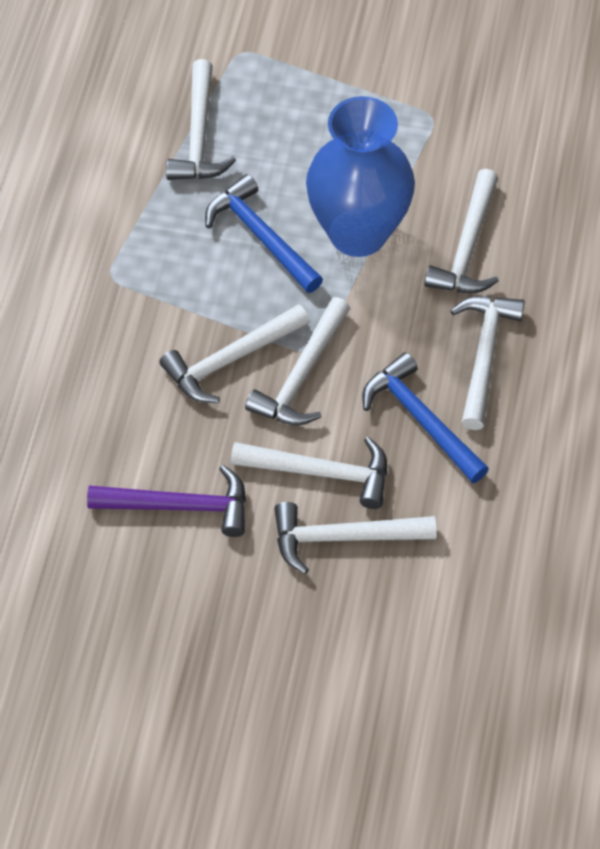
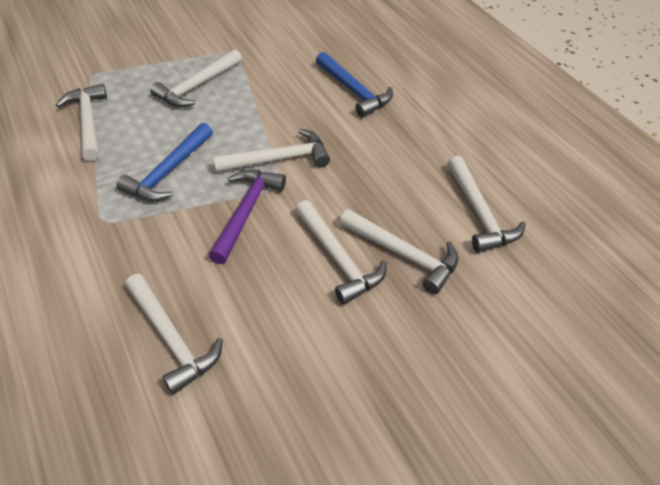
blue vase: 1 -> 0

